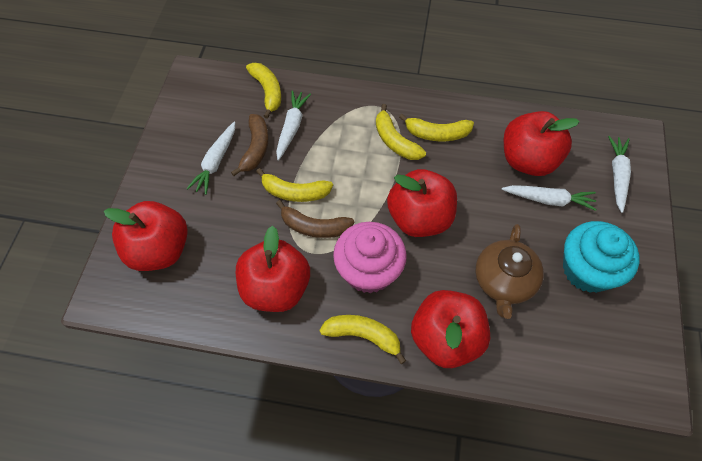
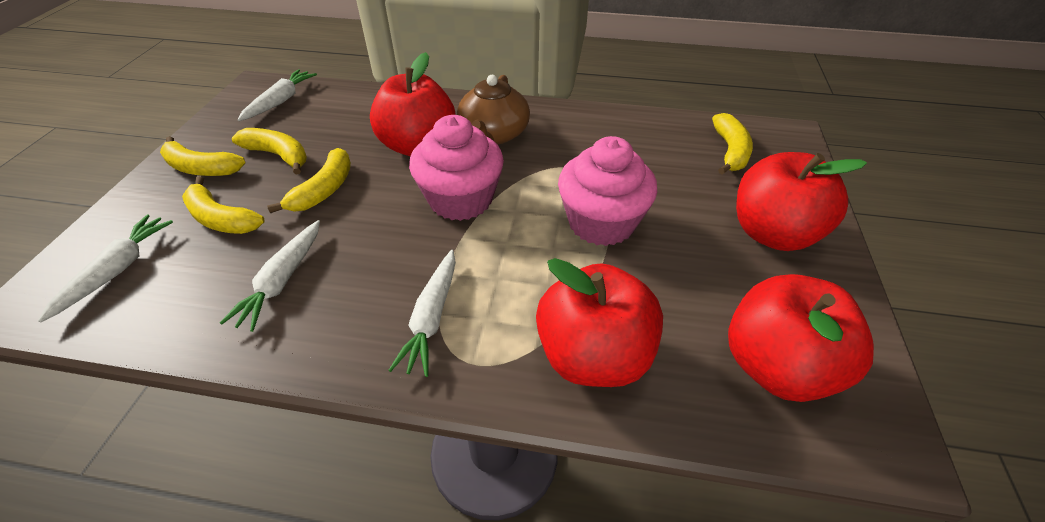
brown banana: 2 -> 0
pink cupcake: 1 -> 2
red apple: 5 -> 4
turquoise cupcake: 1 -> 0

